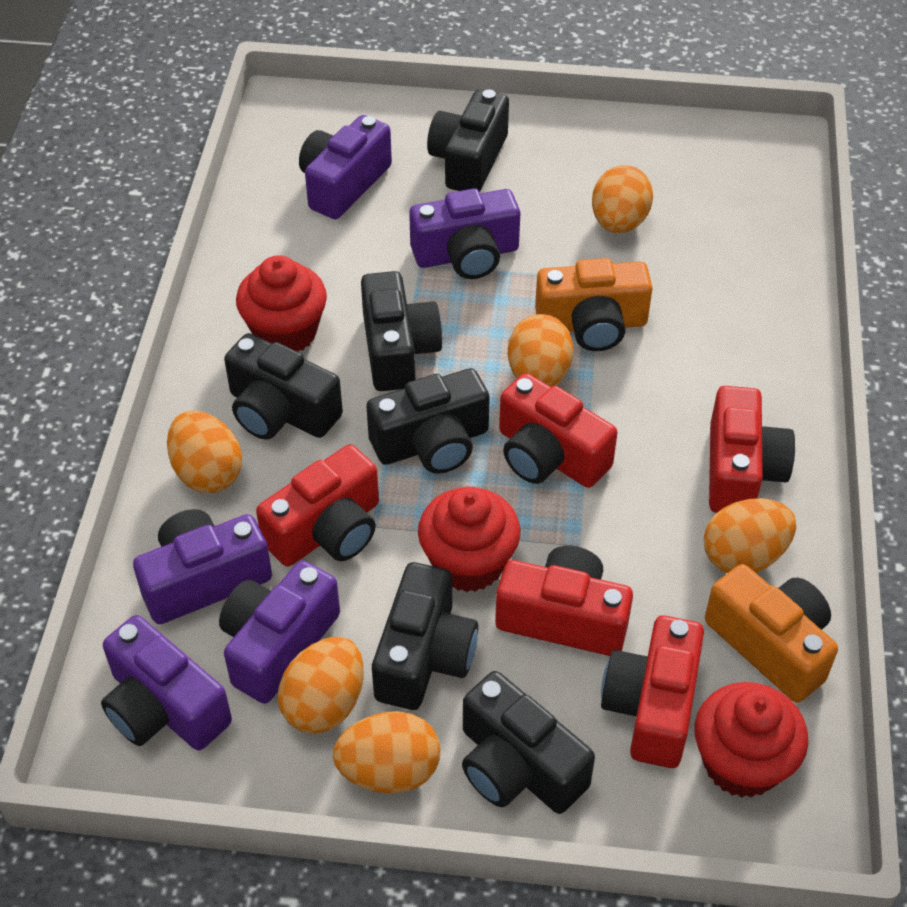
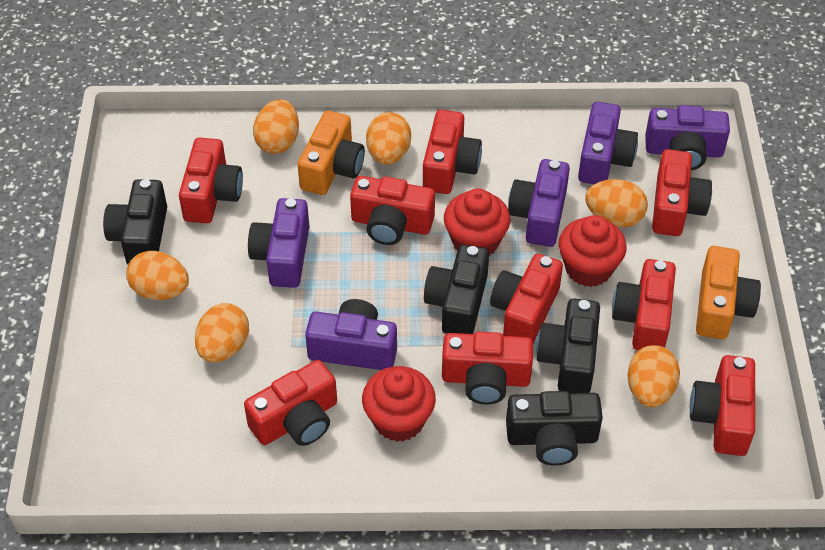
black camera: 6 -> 4
red camera: 5 -> 9

